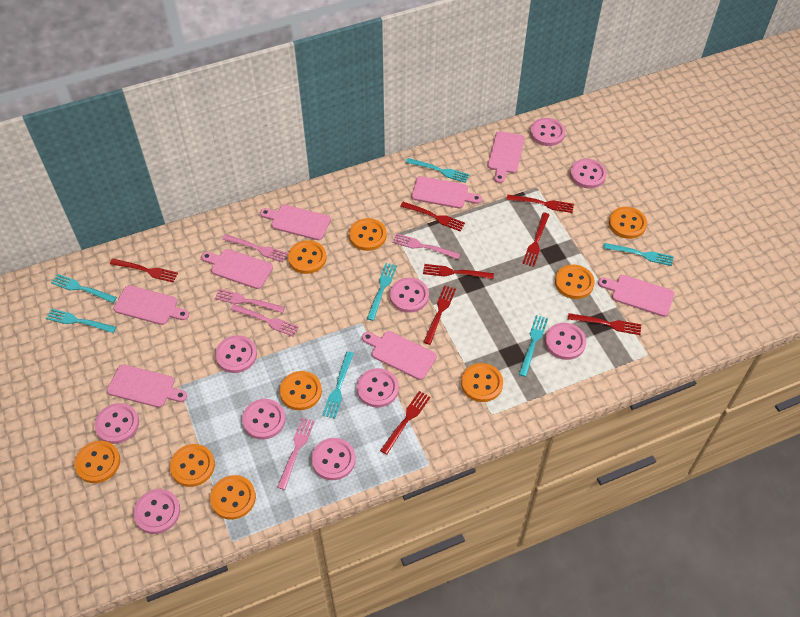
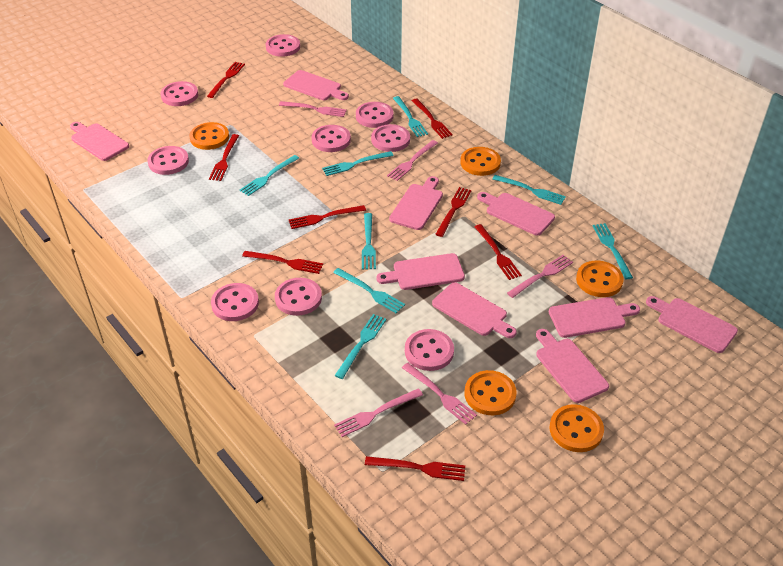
orange button: 9 -> 5
pink button: 10 -> 9
pink cutting board: 8 -> 9
turquoise fork: 7 -> 8

